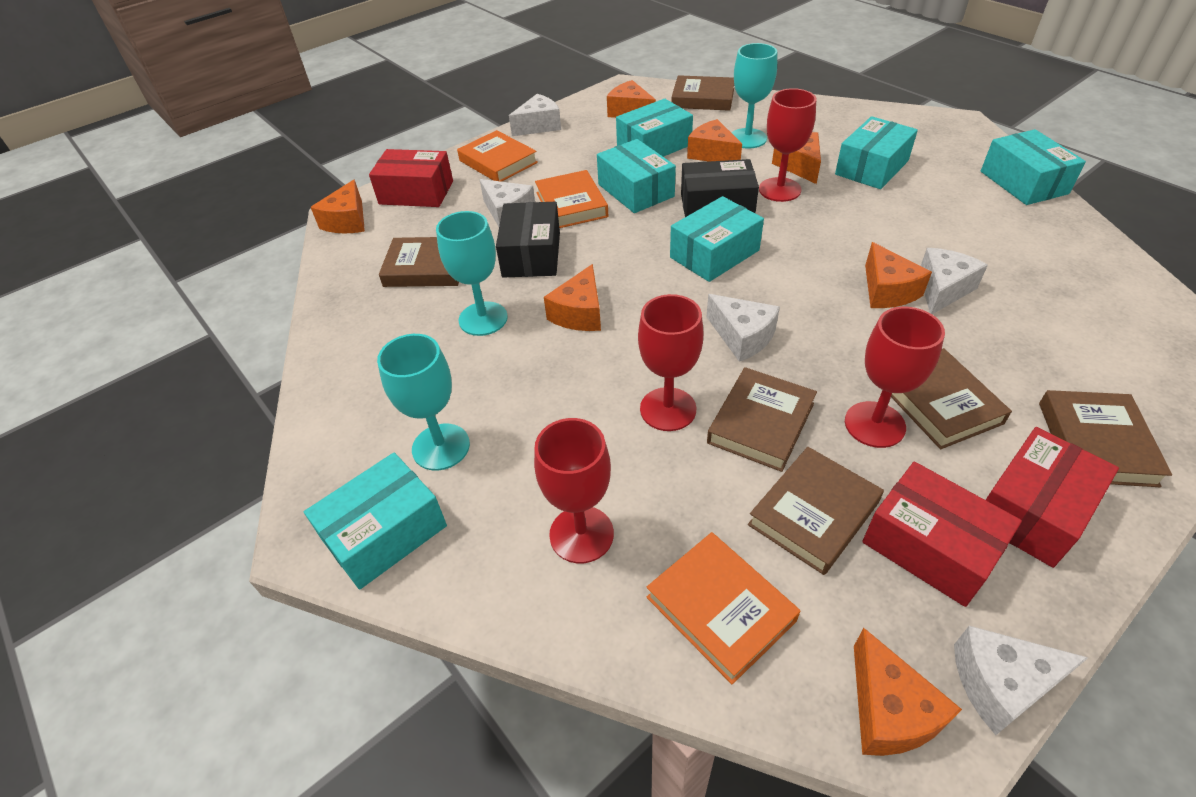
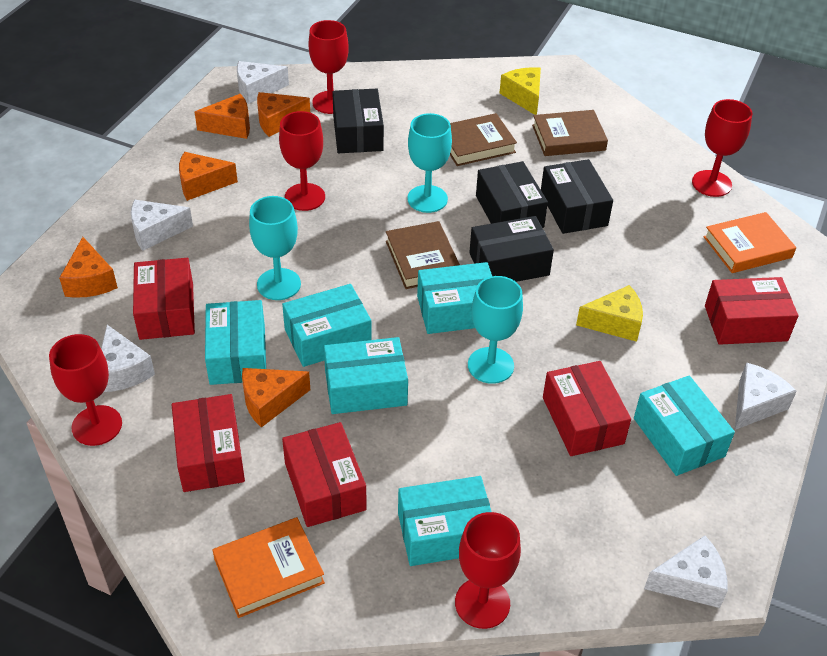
black box: 2 -> 4
brown book: 6 -> 3
orange book: 3 -> 2
orange cheese: 7 -> 5
red box: 3 -> 5
red goblet: 4 -> 5
yellow cheese: 0 -> 2

